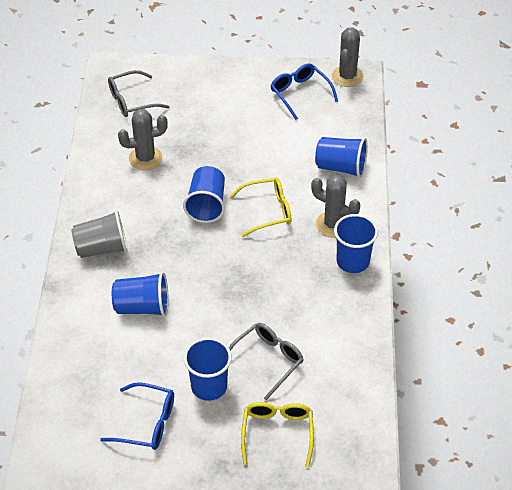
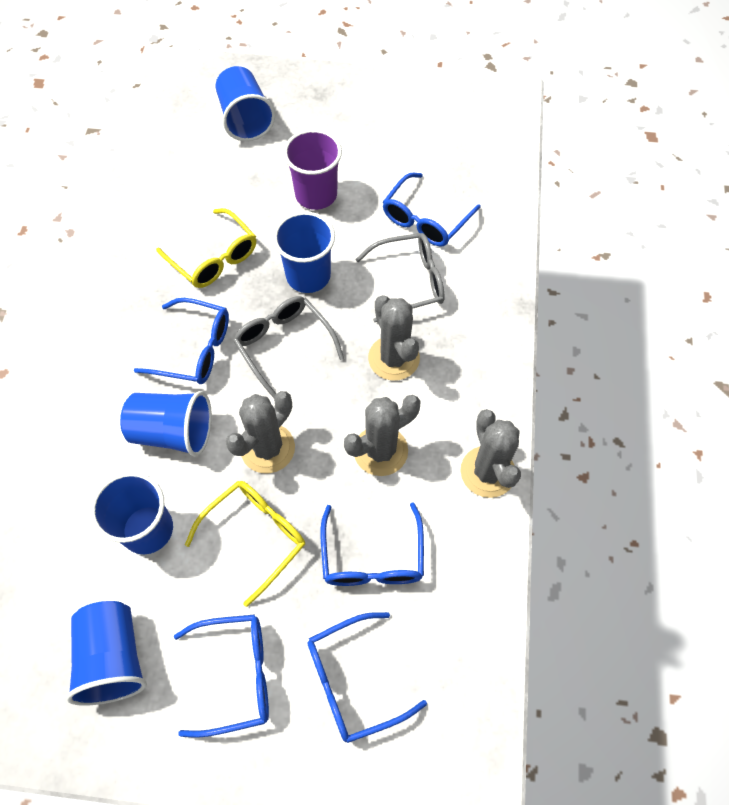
blue glasses: 2 -> 5
grey cactus: 3 -> 4
grey cup: 1 -> 0
purple cup: 0 -> 1

